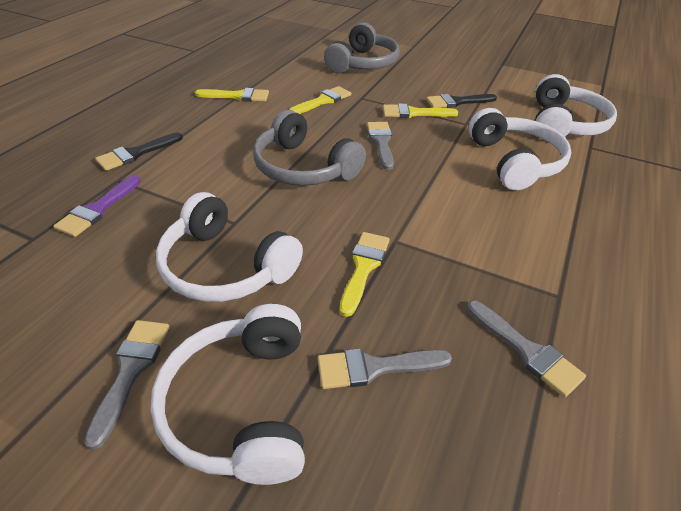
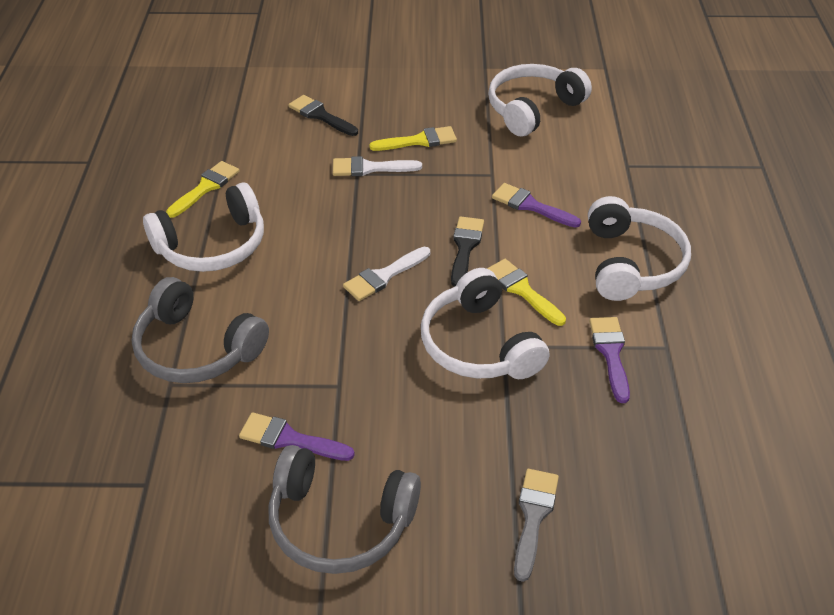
grey brush: 4 -> 1
purple brush: 1 -> 3
white brush: 0 -> 2
yellow brush: 4 -> 3

